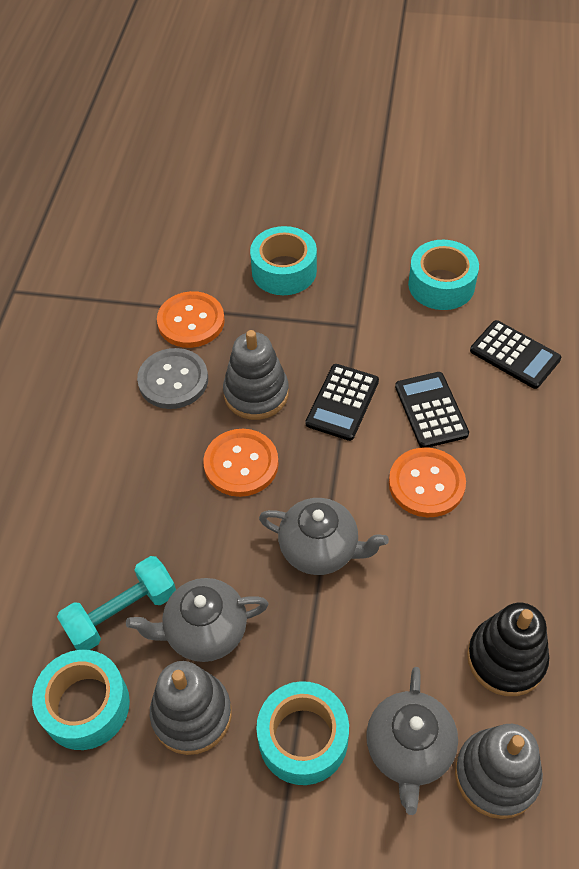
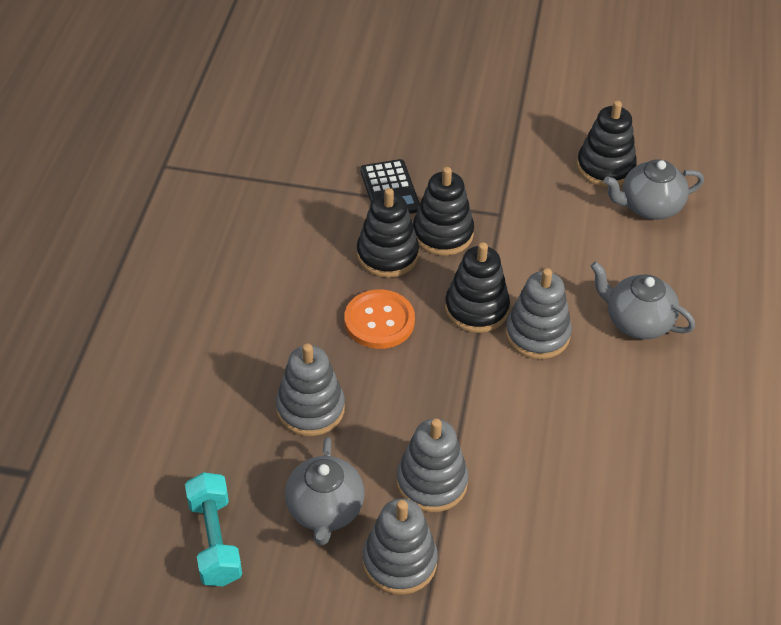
black calculator: 3 -> 1
black stacking toy: 1 -> 4
grey button: 1 -> 0
grey stacking toy: 3 -> 4
orange button: 3 -> 1
turquoise tape: 4 -> 0

